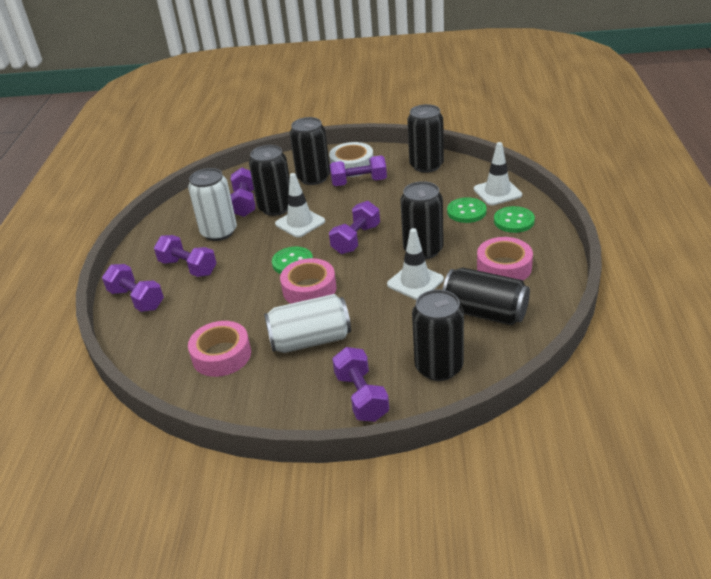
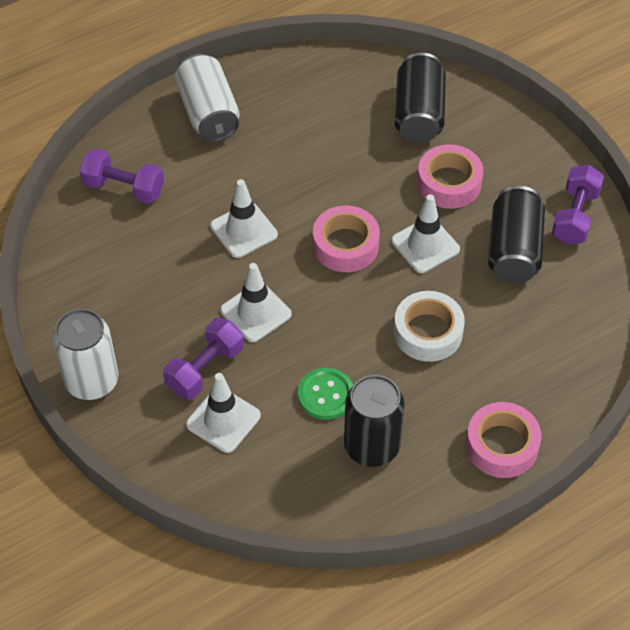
black can: 6 -> 3
green button: 3 -> 1
purple dumbbell: 6 -> 3
white traffic cone: 3 -> 4

